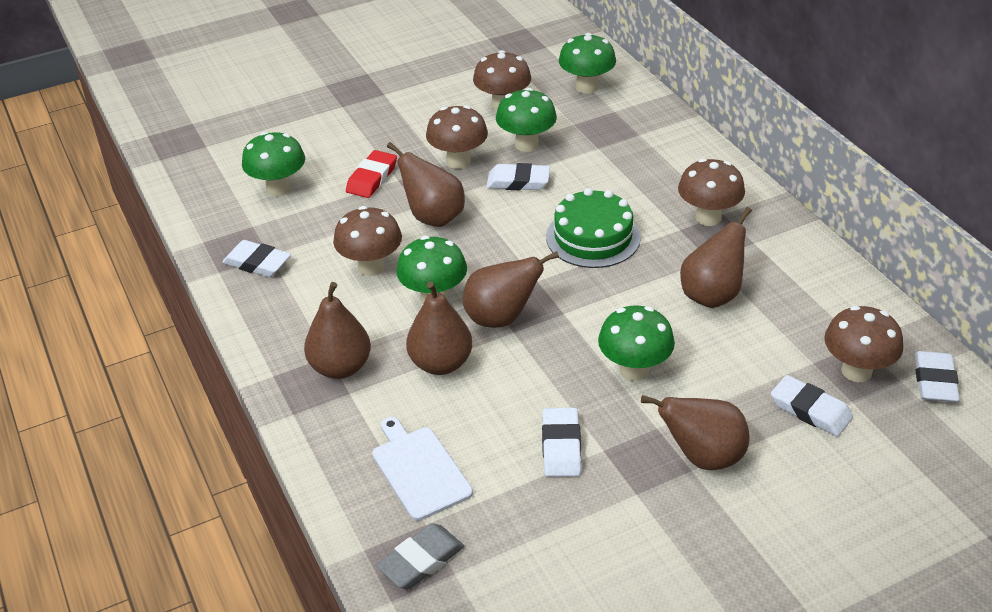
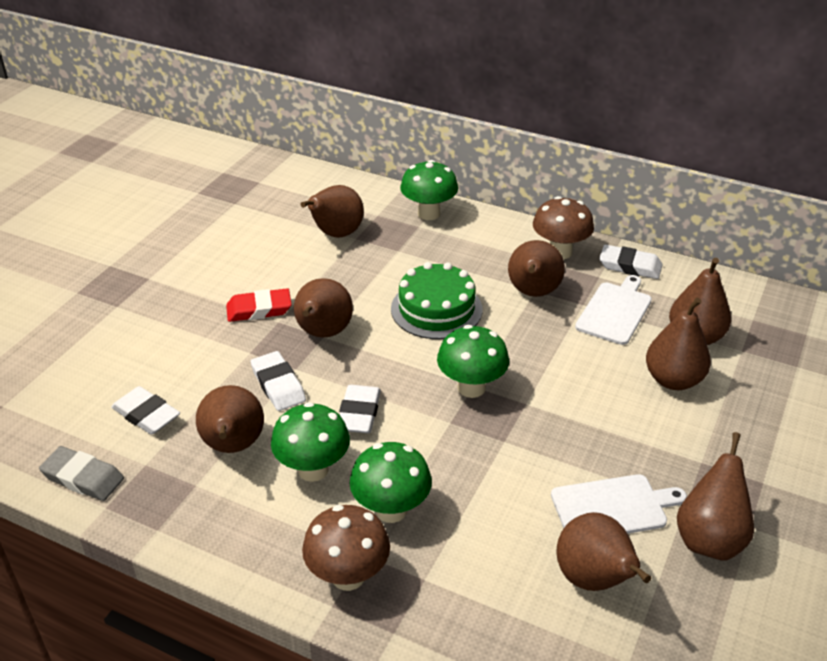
brown mushroom: 5 -> 2
brown pear: 6 -> 8
green mushroom: 5 -> 4
white cutting board: 1 -> 2
white eraser: 5 -> 4

